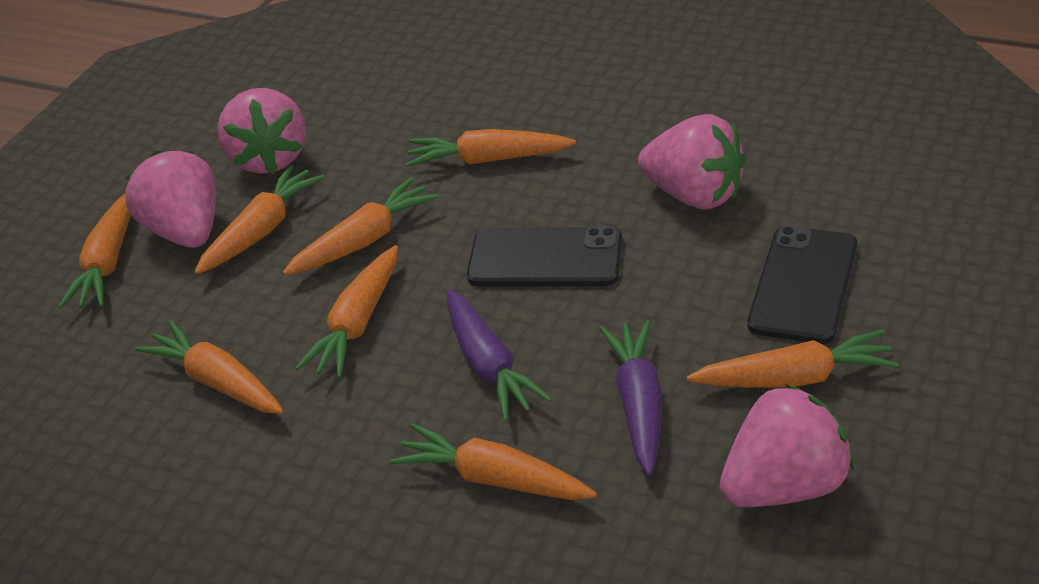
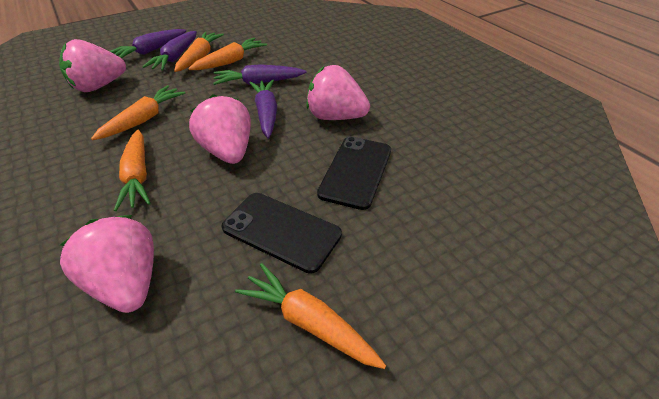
orange carrot: 8 -> 5
purple carrot: 2 -> 4

